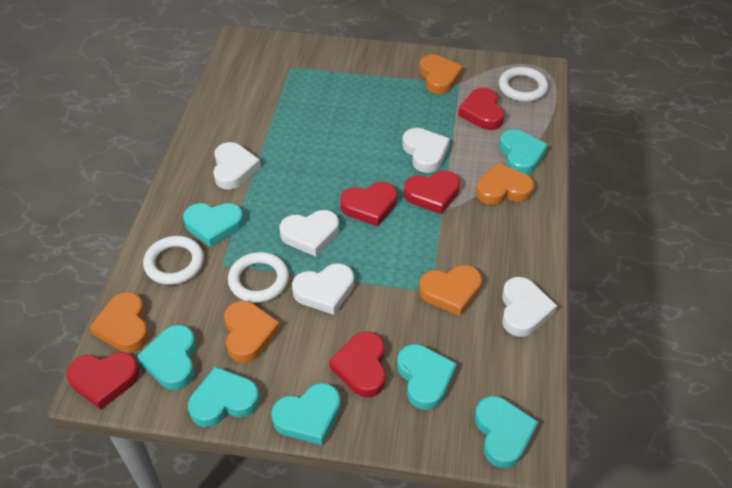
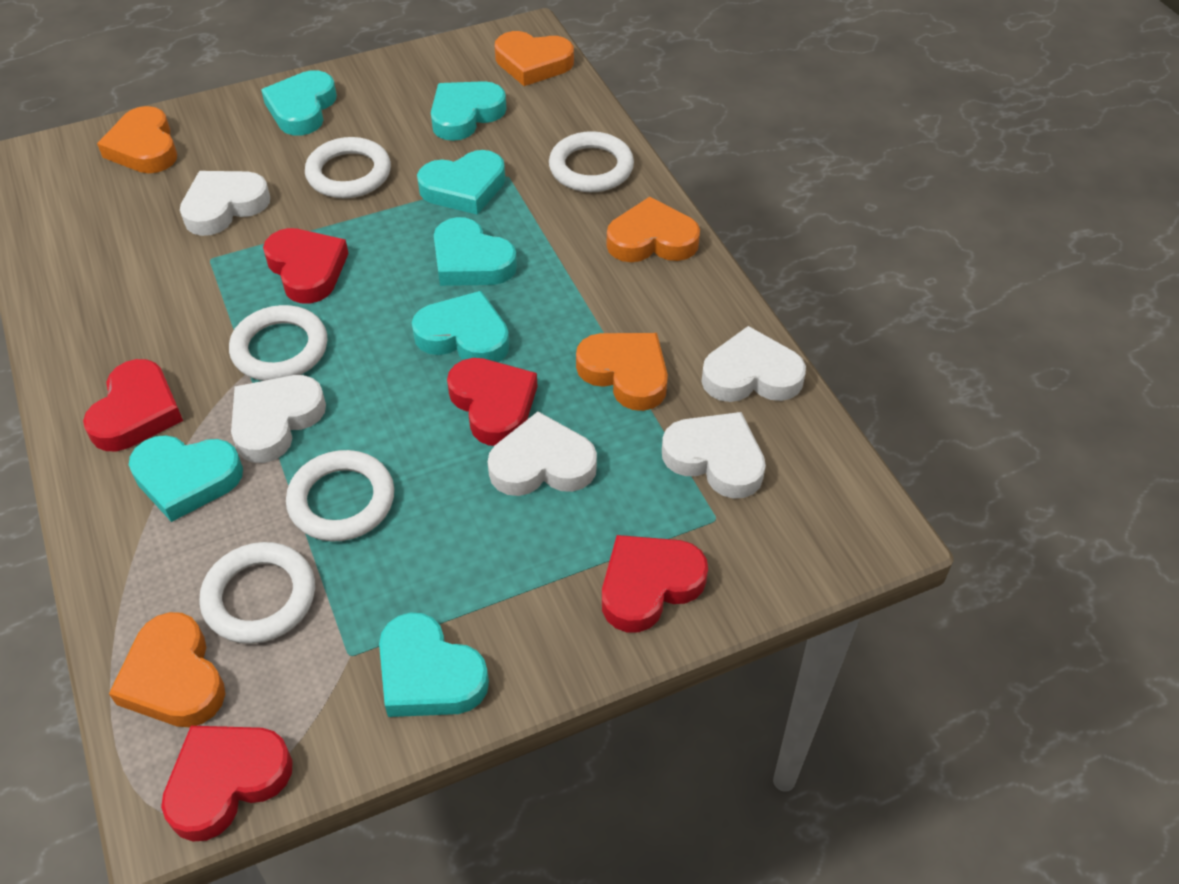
white ring: 3 -> 5

